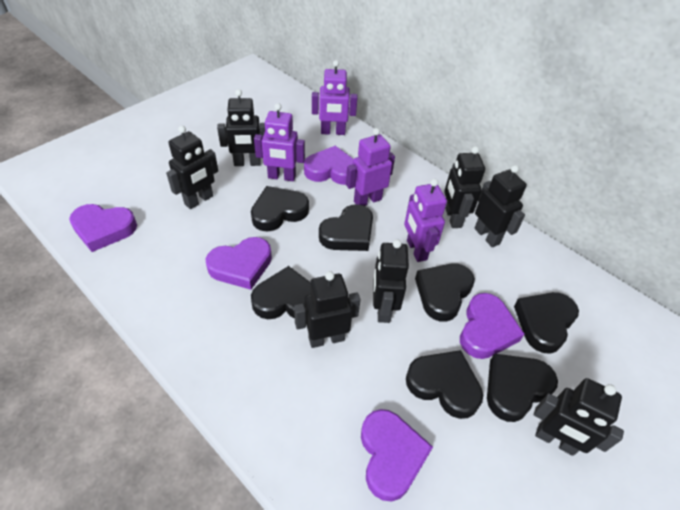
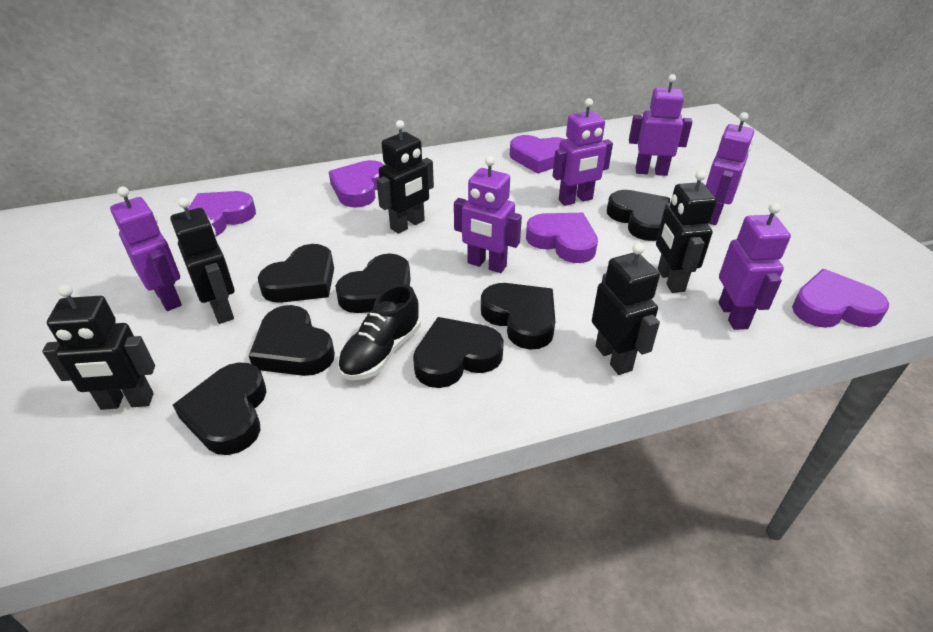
black robot: 7 -> 5
black shoe: 0 -> 1
purple robot: 4 -> 6

